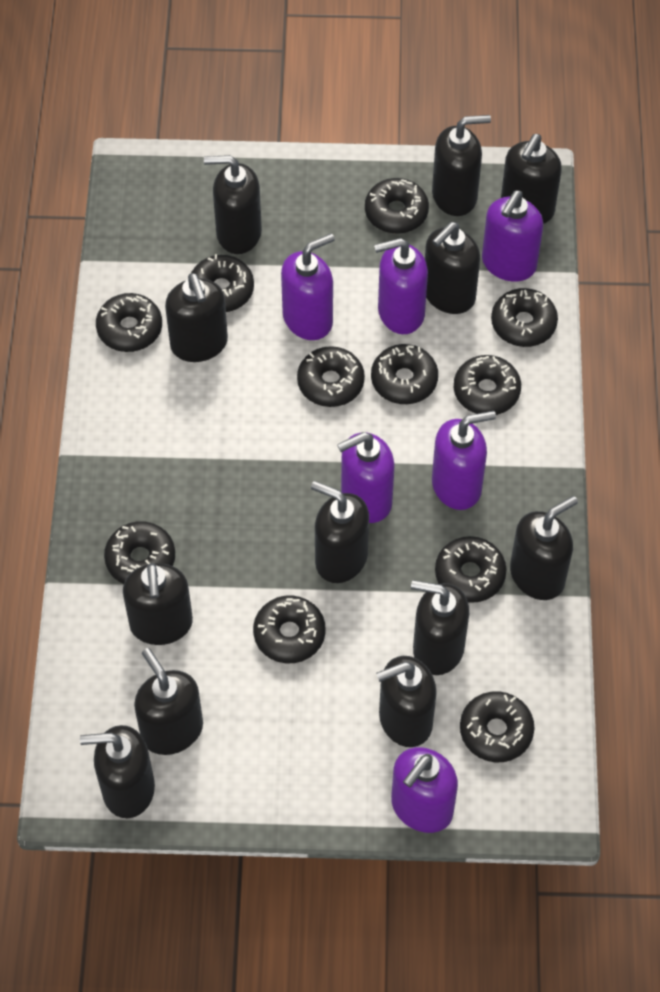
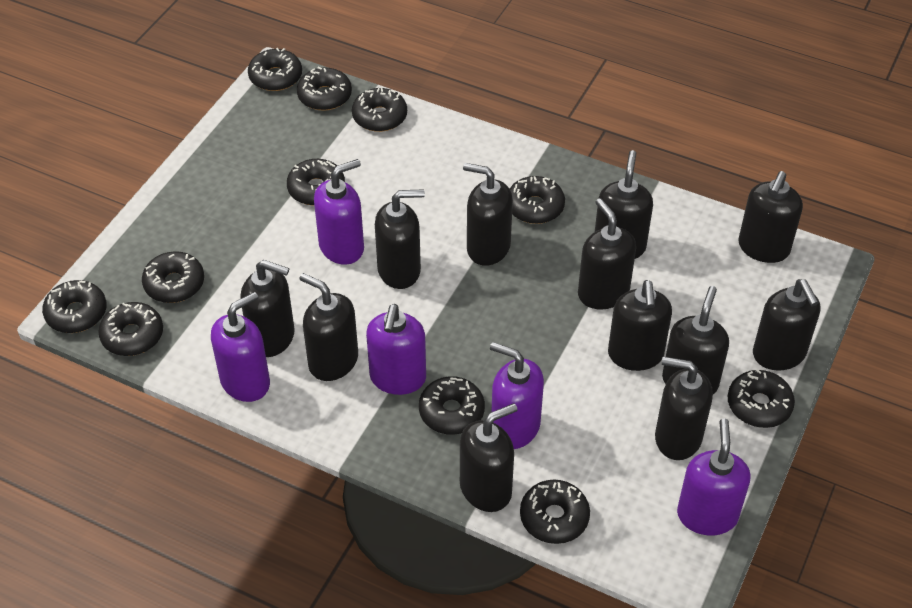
purple soap dispenser: 6 -> 5

